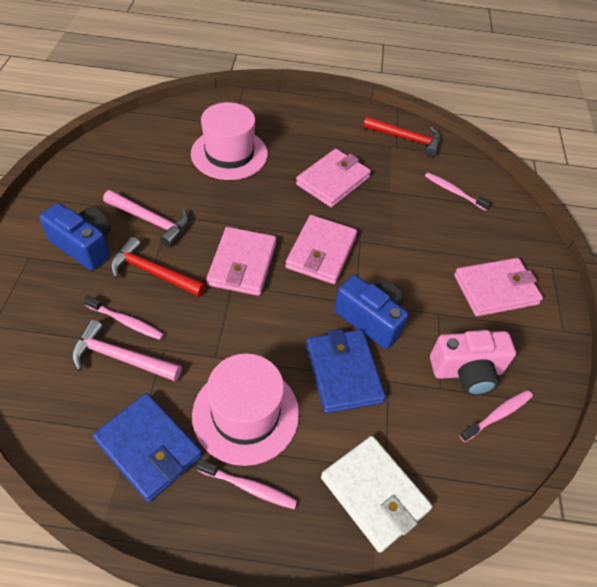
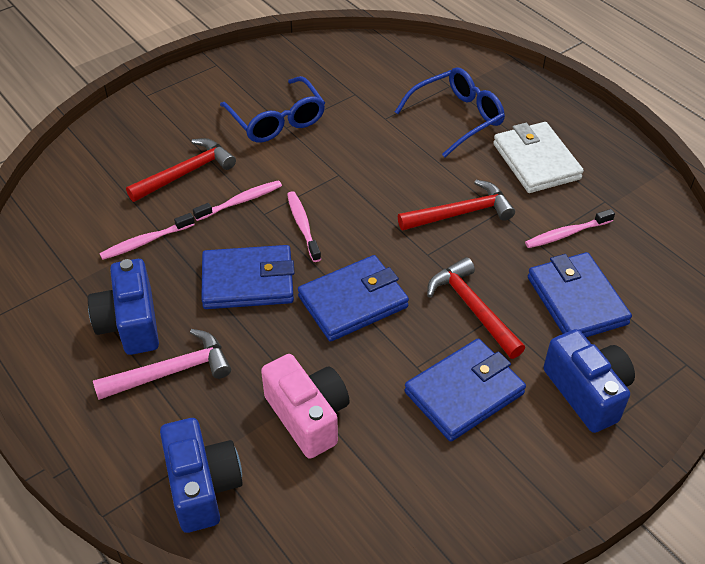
blue camera: 2 -> 3
blue glasses: 0 -> 2
blue wallet: 2 -> 4
pink hammer: 2 -> 1
pink hat: 2 -> 0
pink wallet: 4 -> 0
red hammer: 2 -> 3

